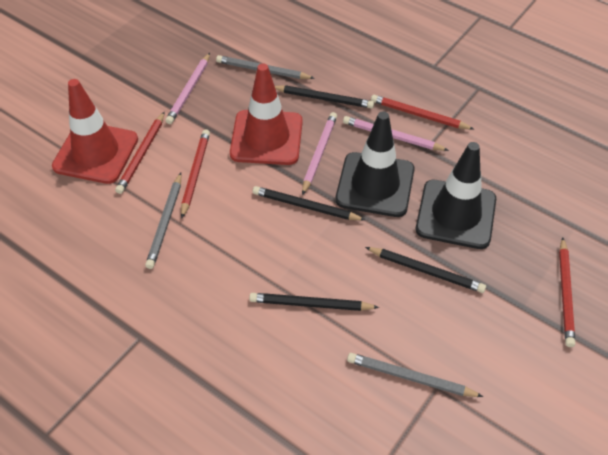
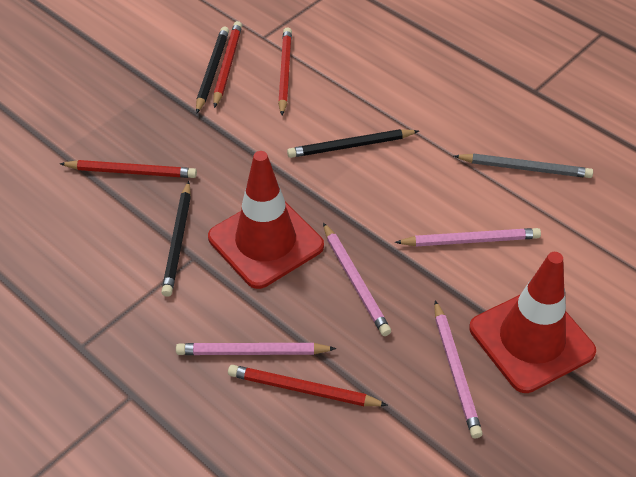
black pencil: 4 -> 3
black traffic cone: 2 -> 0
grey pencil: 3 -> 1
pink pencil: 3 -> 4

